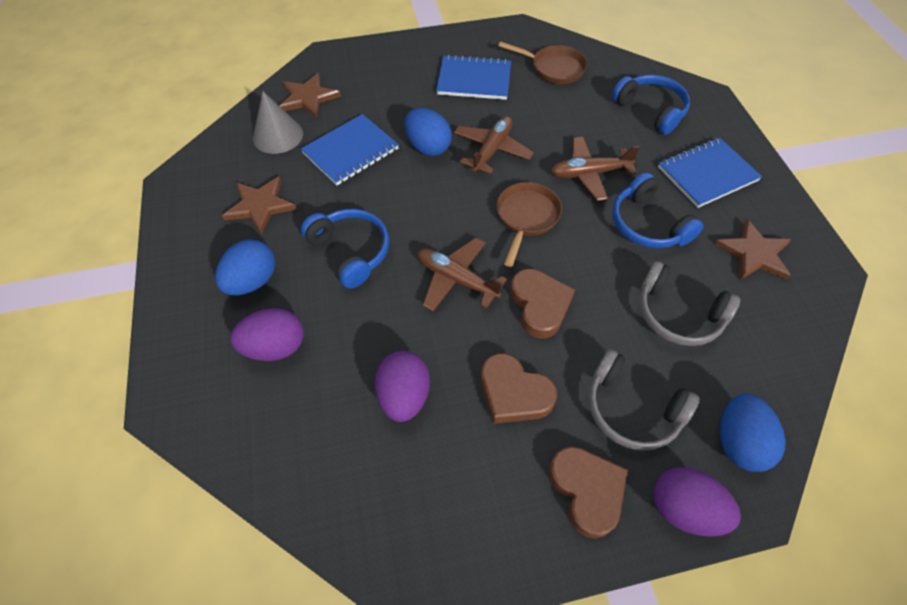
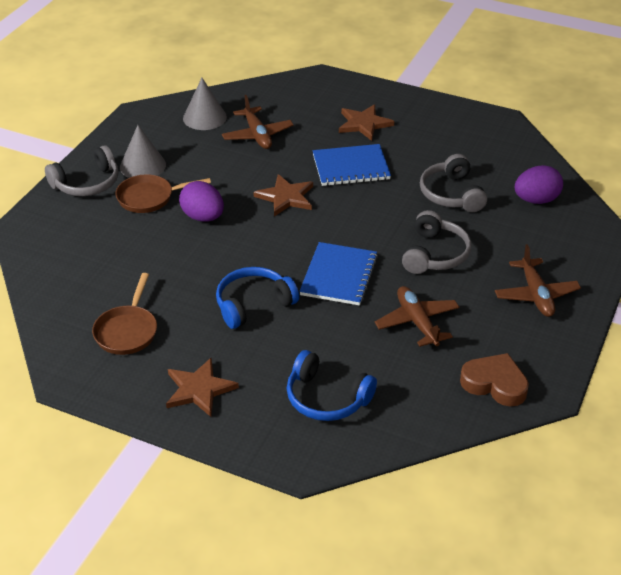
blue egg: 3 -> 0
blue headphones: 3 -> 2
blue notebook: 3 -> 2
brown heart: 3 -> 1
grey cone: 1 -> 2
grey headphones: 2 -> 3
purple egg: 3 -> 2

